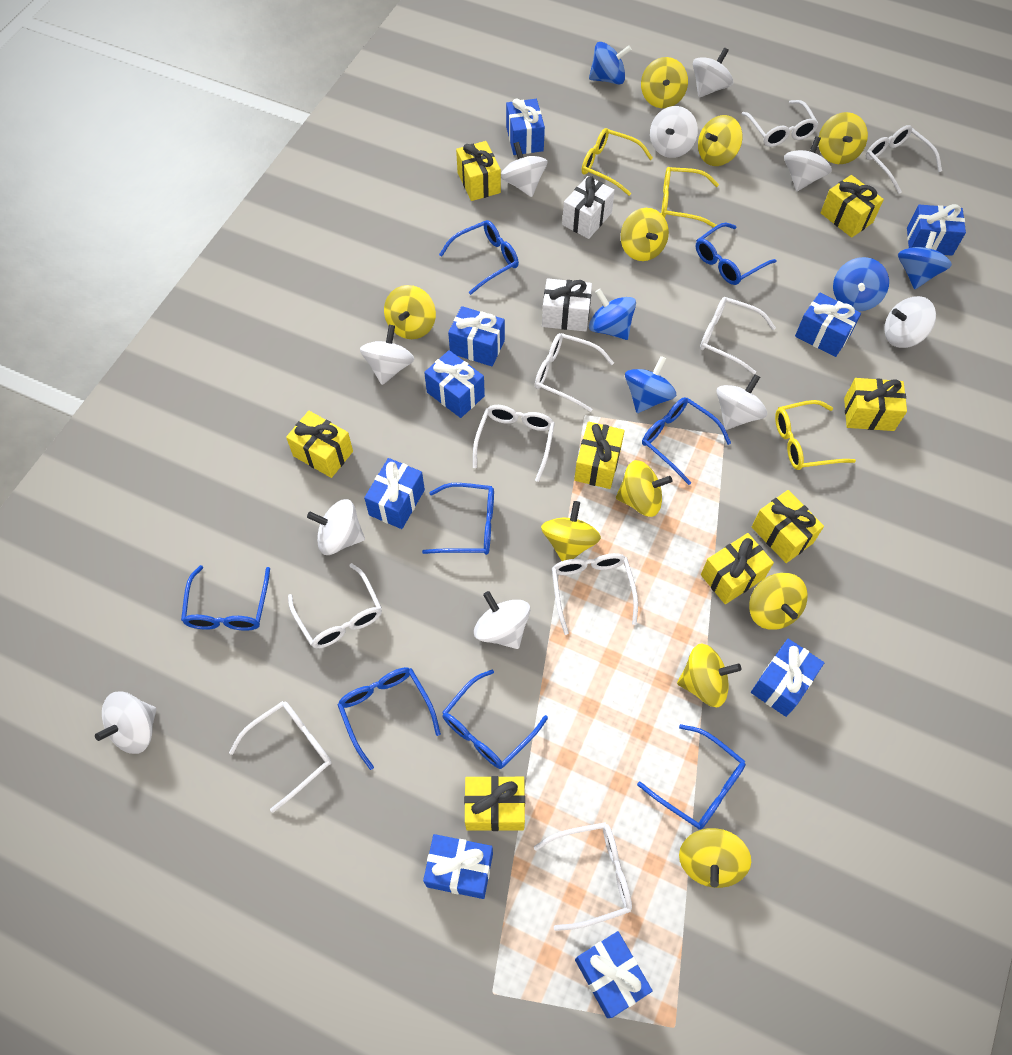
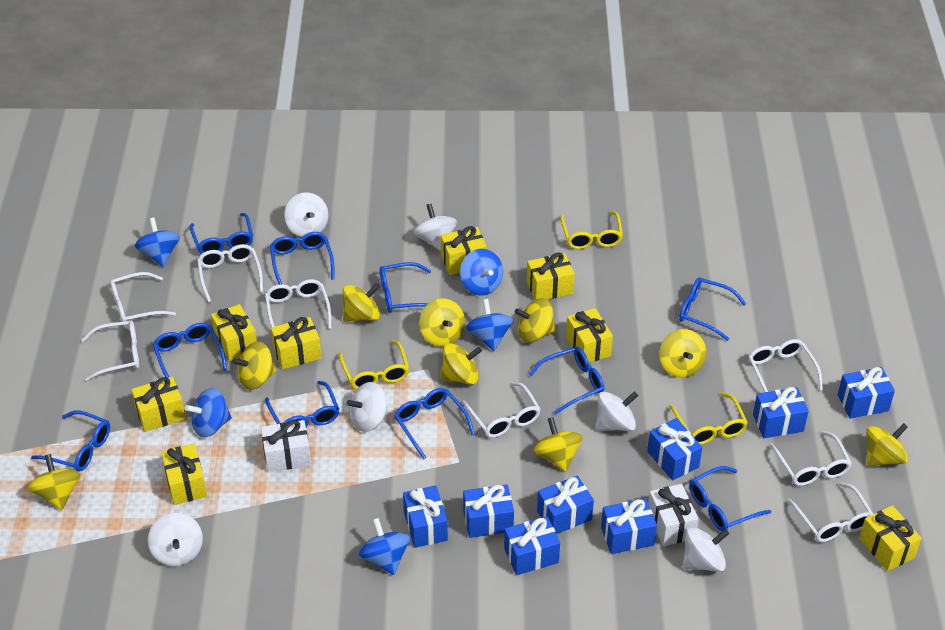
blue gift: 9 -> 8
blue glasses: 8 -> 10
white glasses: 9 -> 8
white spinning top: 10 -> 6
yellow spinning top: 10 -> 9

